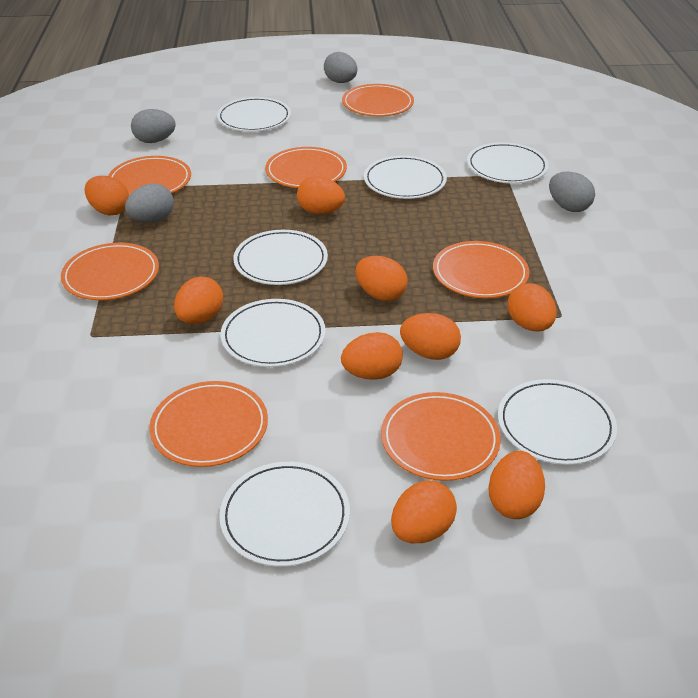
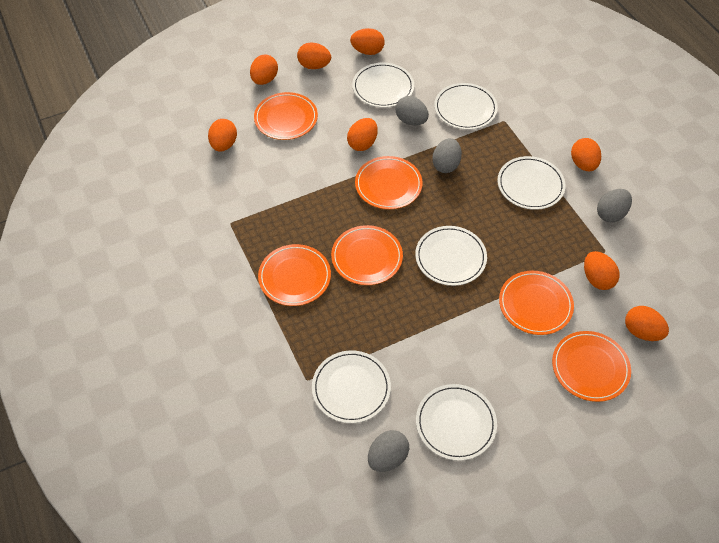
orange egg: 9 -> 8
orange plate: 7 -> 6
white plate: 7 -> 6

